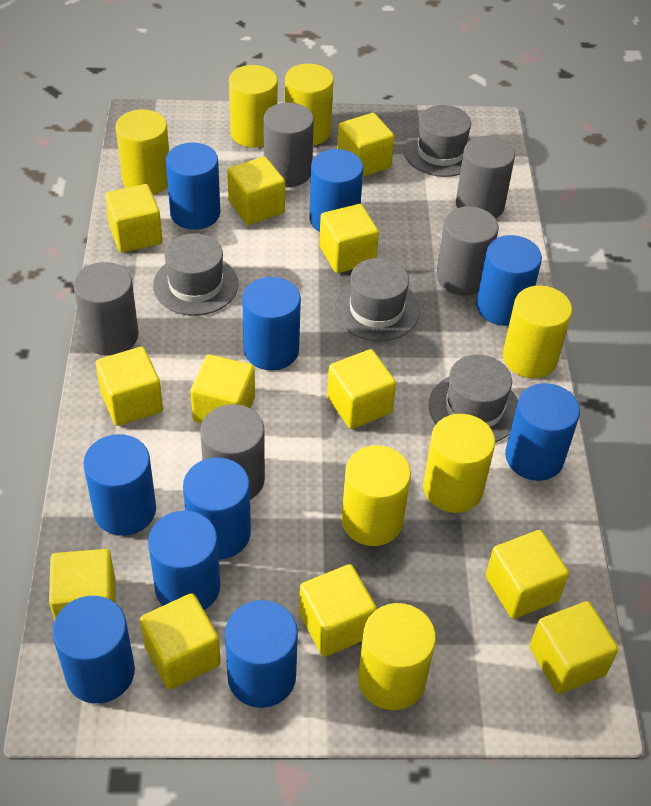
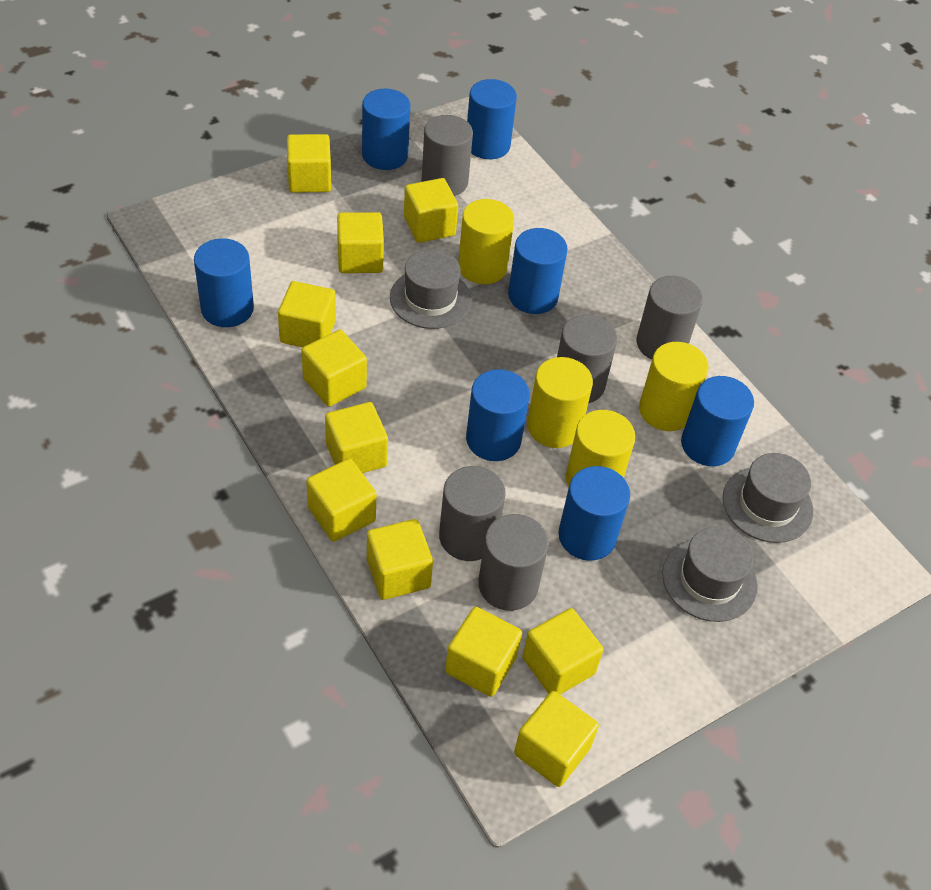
blue cylinder: 10 -> 7
grey hat: 4 -> 3
yellow cube: 12 -> 11
yellow cylinder: 7 -> 4

